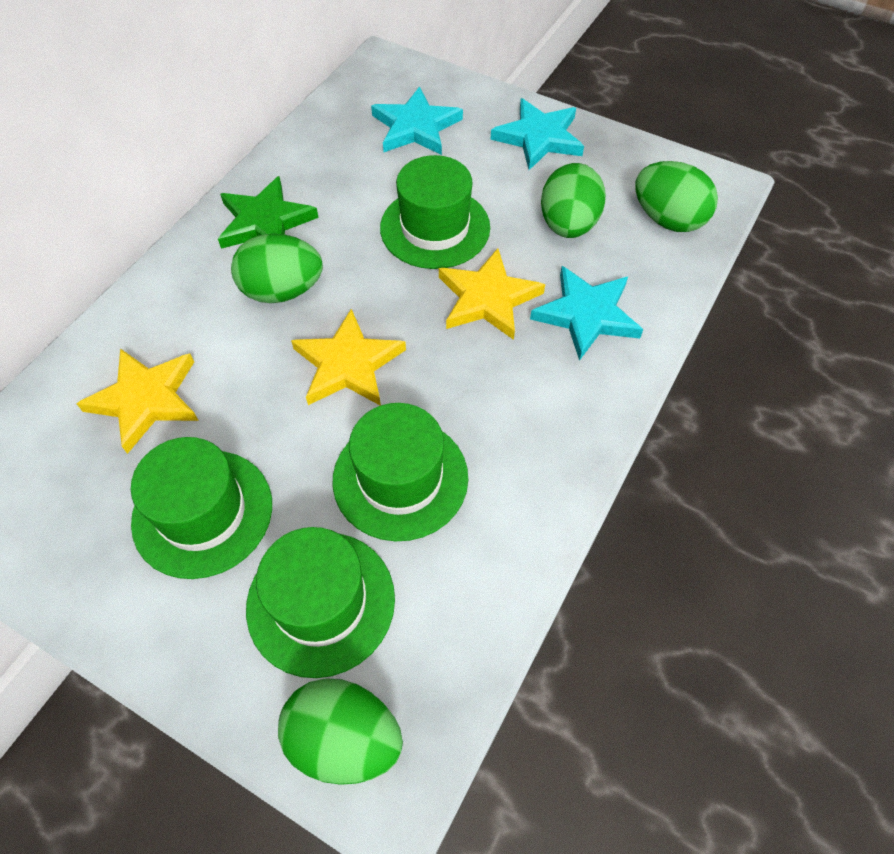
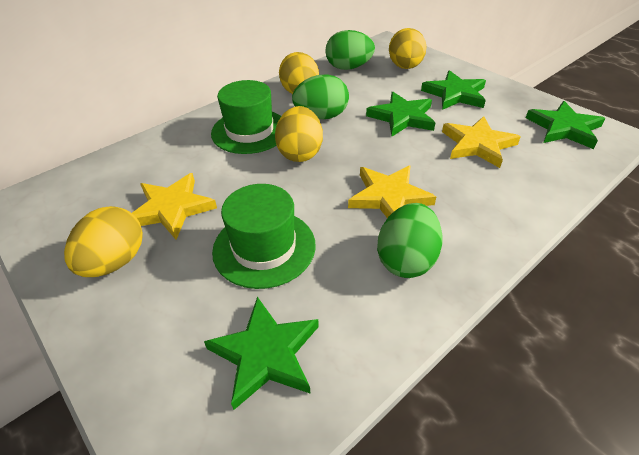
green egg: 4 -> 3
green hat: 4 -> 2
green star: 1 -> 4
turquoise star: 3 -> 0
yellow egg: 0 -> 4

